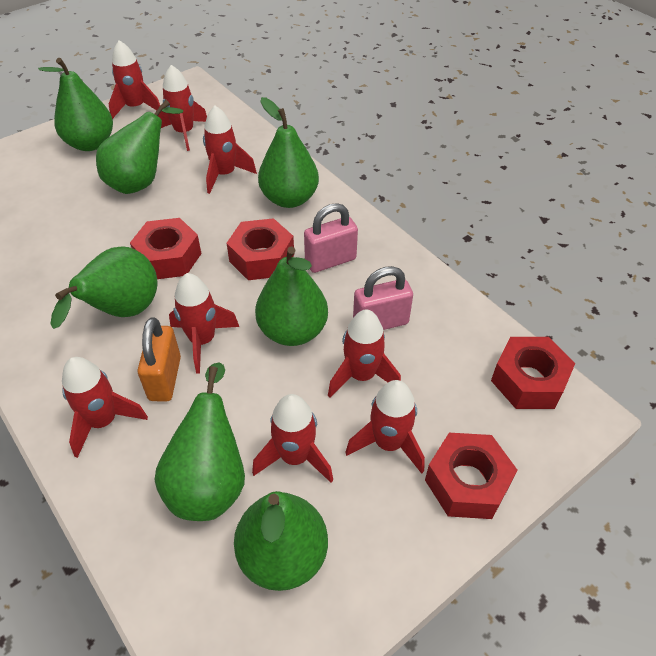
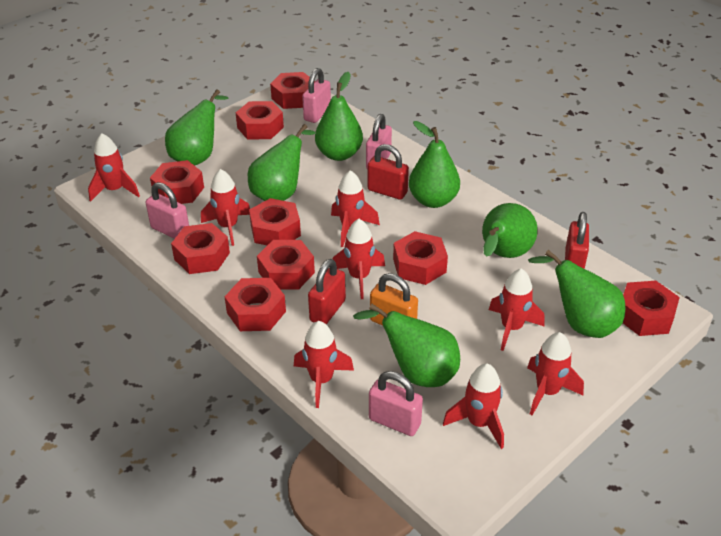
pink padlock: 2 -> 4
red nut: 4 -> 9
red padlock: 0 -> 3

